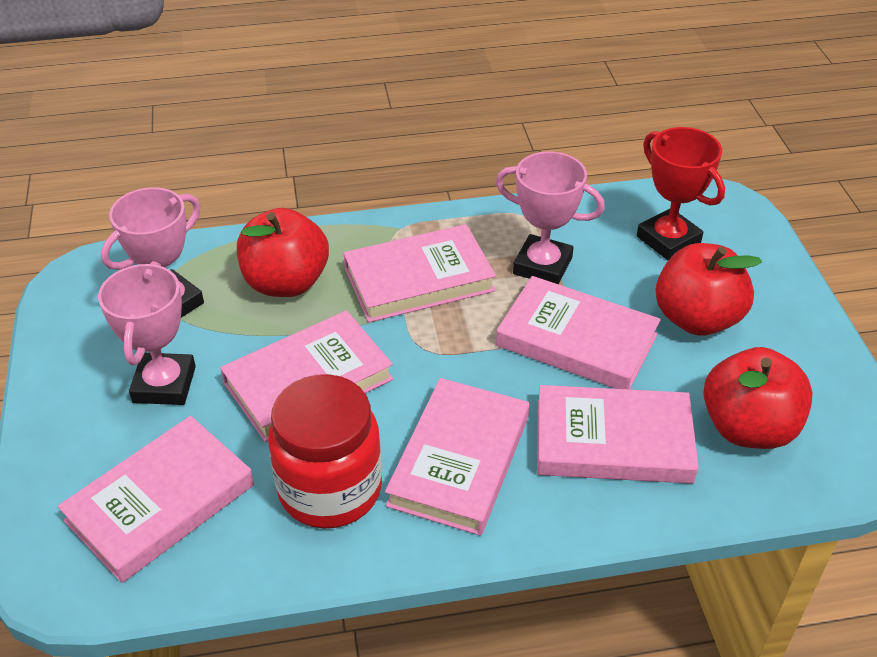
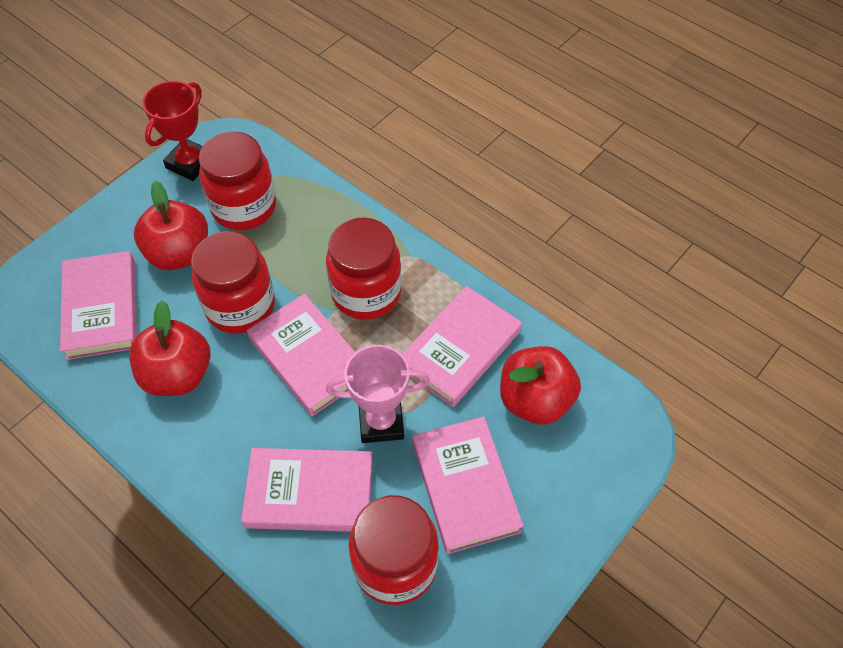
pink book: 6 -> 5
pink trophy: 3 -> 1
red jar: 1 -> 4

